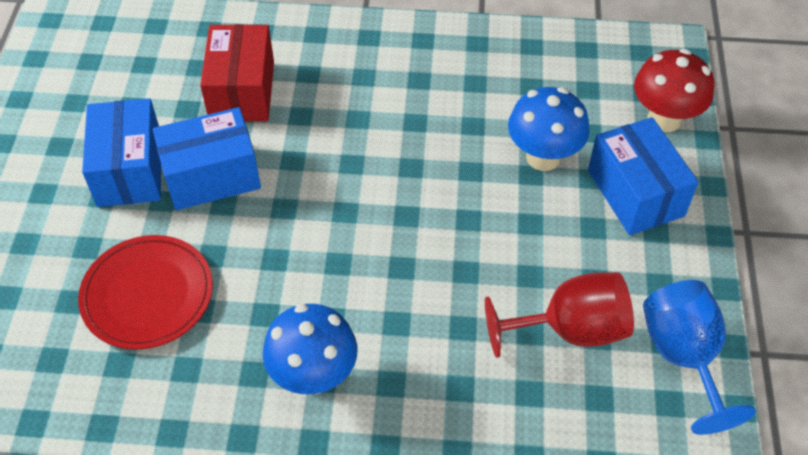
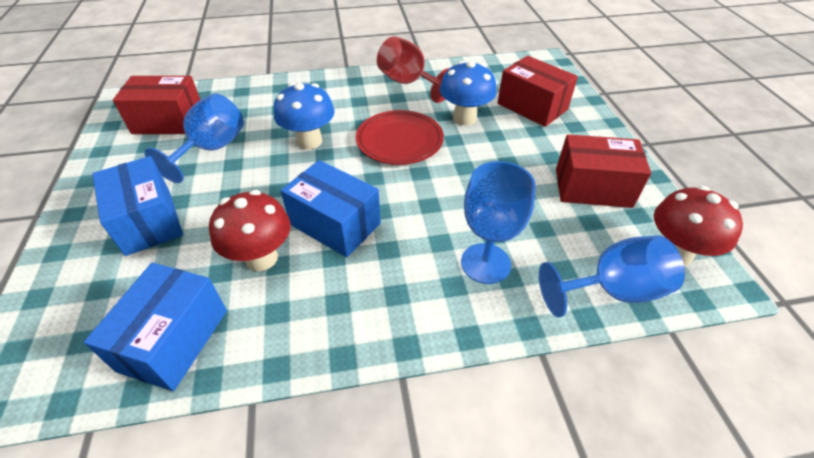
blue goblet: 1 -> 3
red box: 1 -> 3
red mushroom: 1 -> 2

